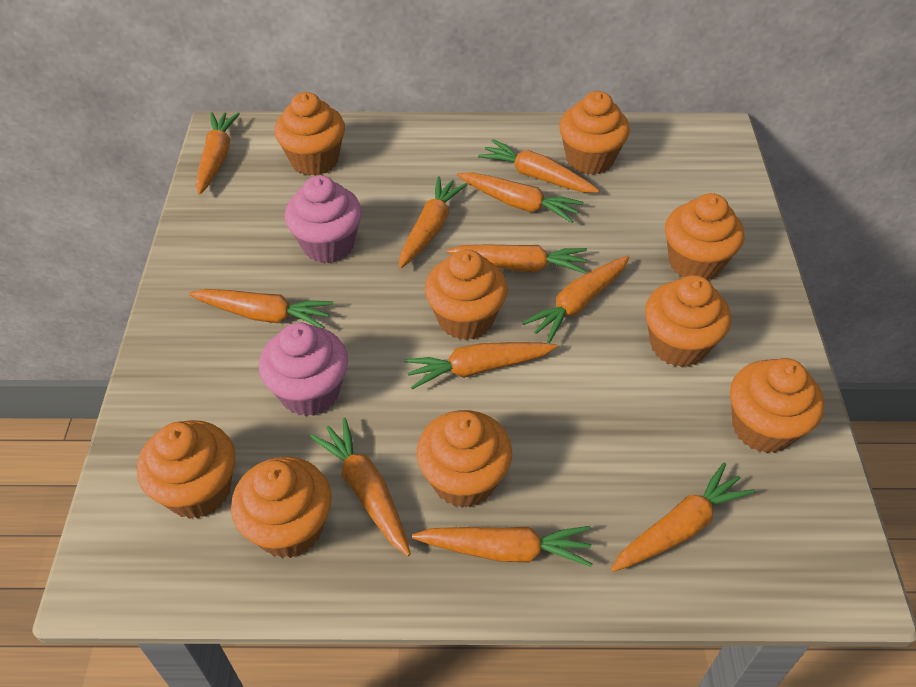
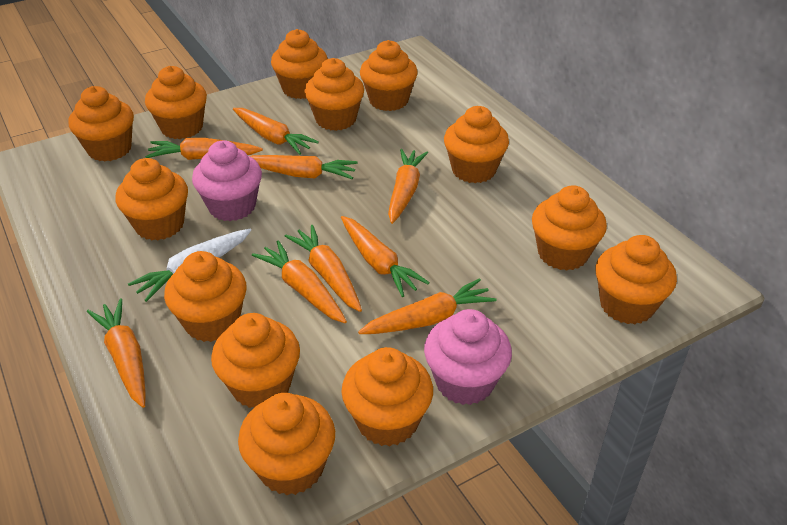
orange carrot: 11 -> 9
orange cupcake: 9 -> 13
white carrot: 0 -> 1

